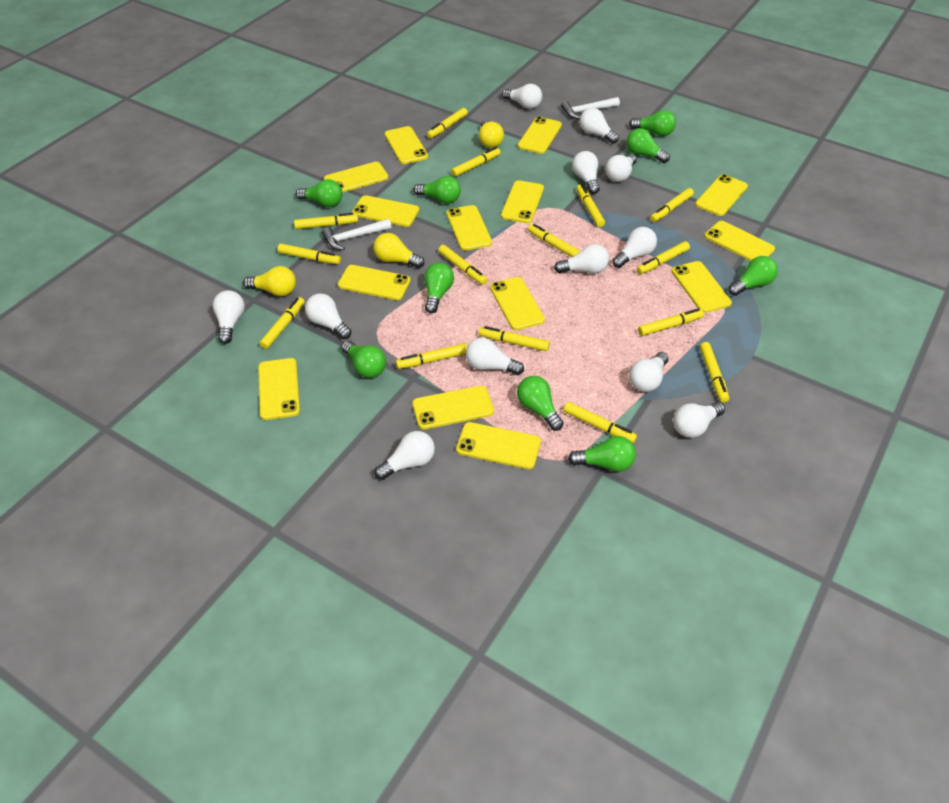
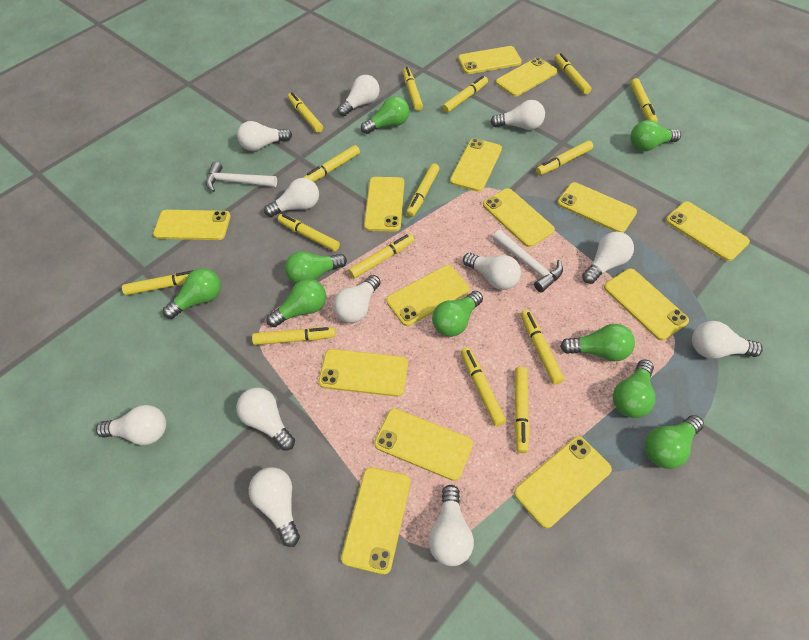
yellow light bulb: 3 -> 0

